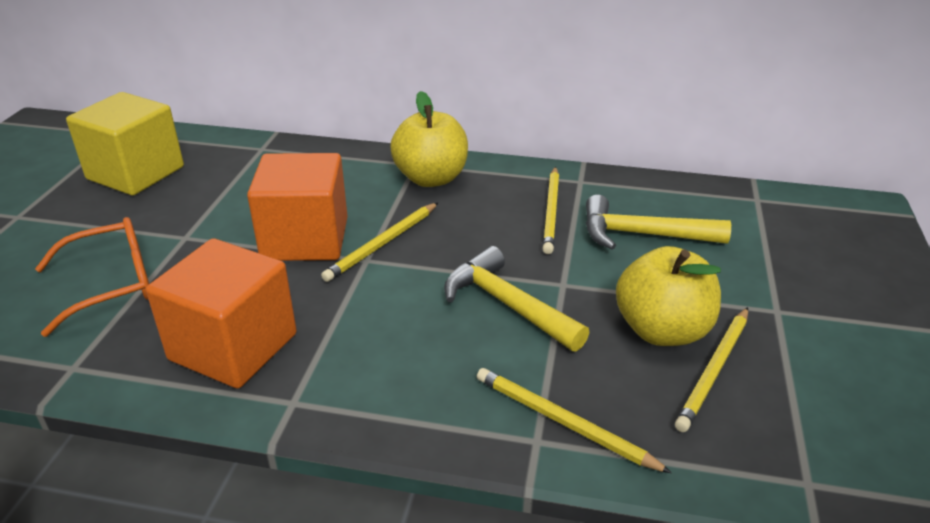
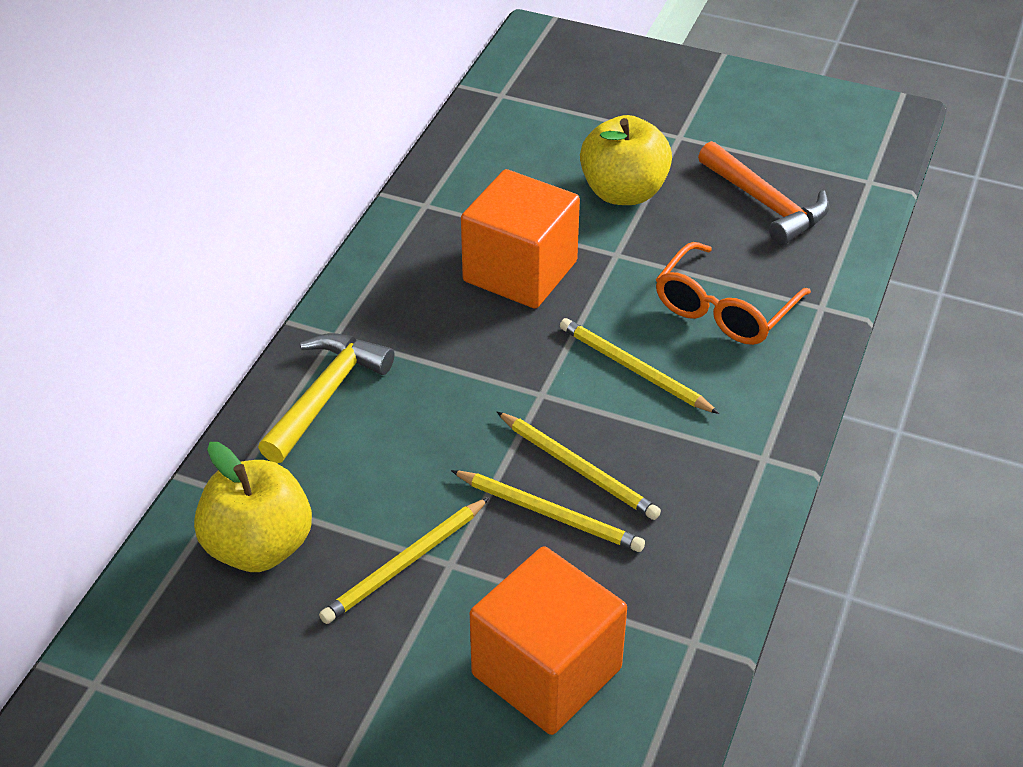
orange hammer: 0 -> 1
yellow cube: 1 -> 0
yellow hammer: 2 -> 1

